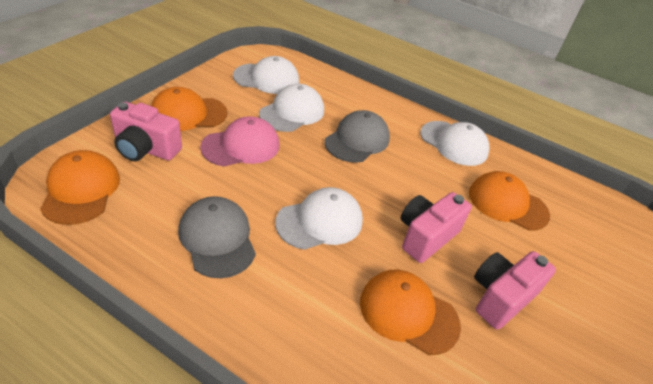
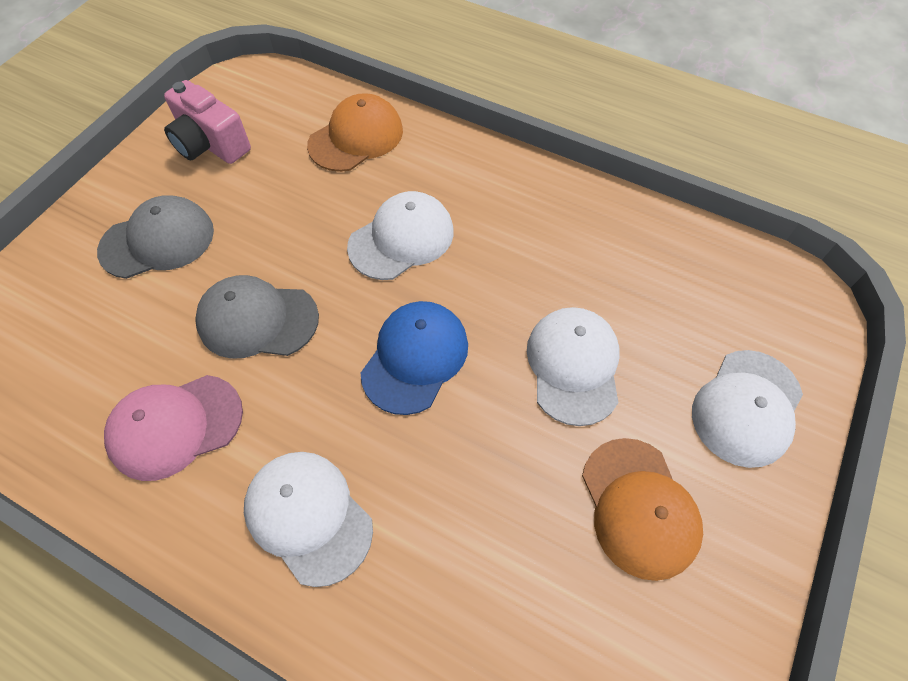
blue cap: 0 -> 1
orange cap: 4 -> 2
pink camera: 3 -> 1

